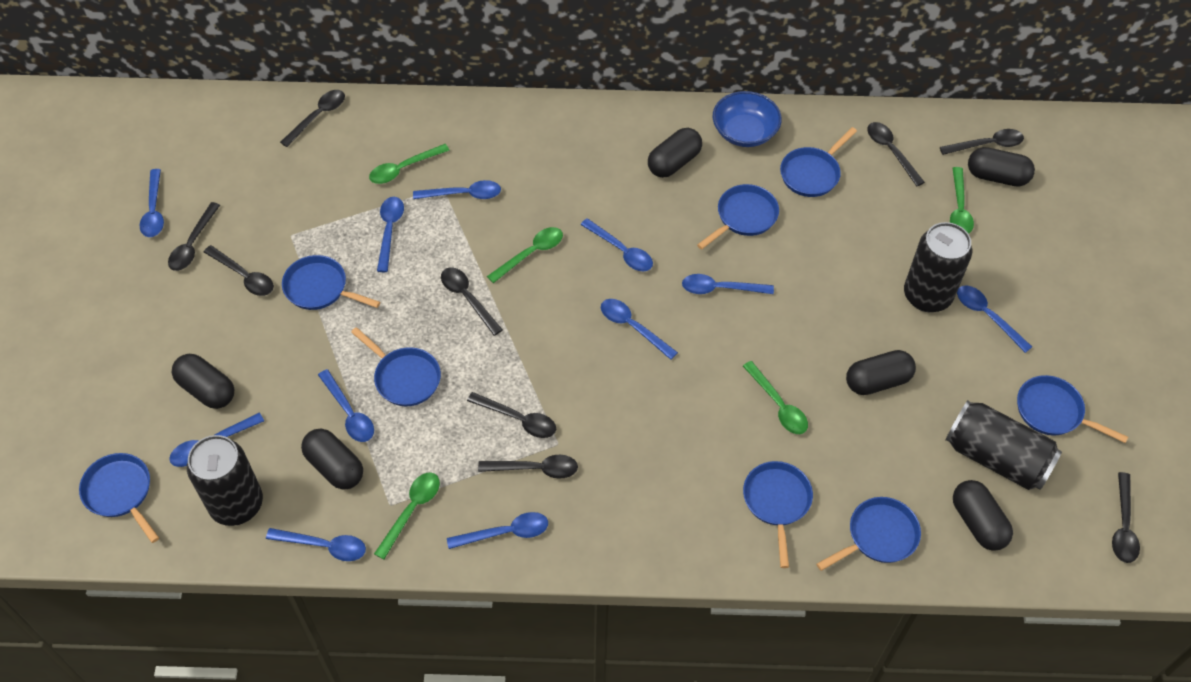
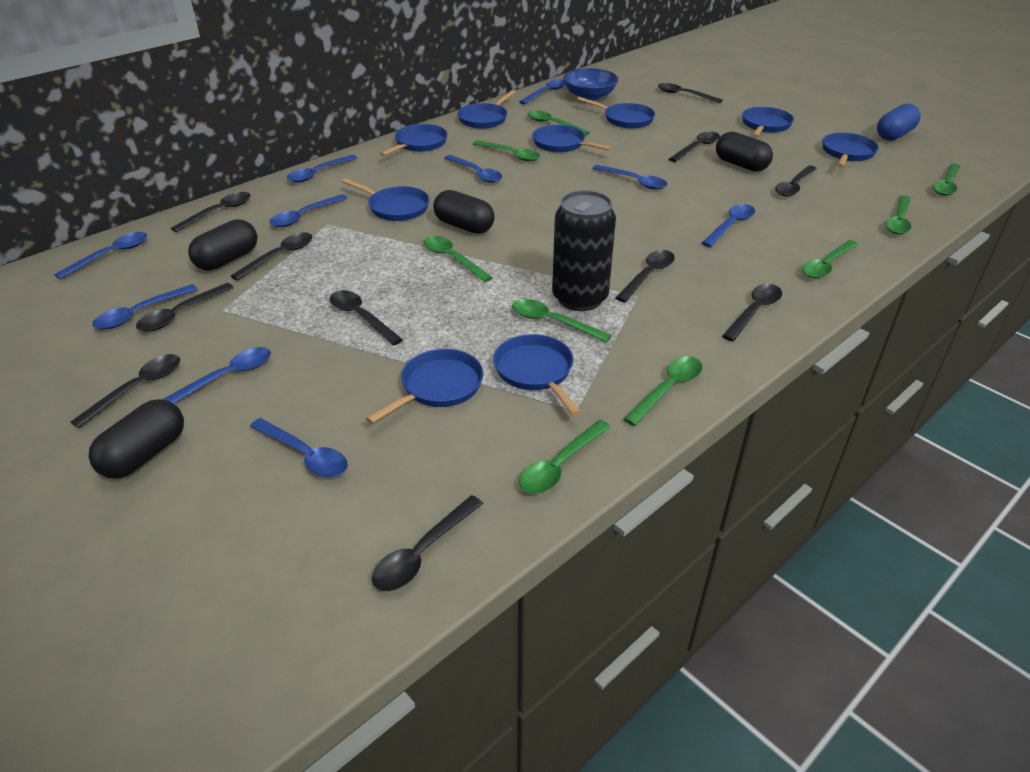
black can: 3 -> 1
black capsule: 6 -> 4
black spoon: 9 -> 11
blue capsule: 0 -> 1
blue pan: 8 -> 9
blue spoon: 11 -> 10
green spoon: 5 -> 9

